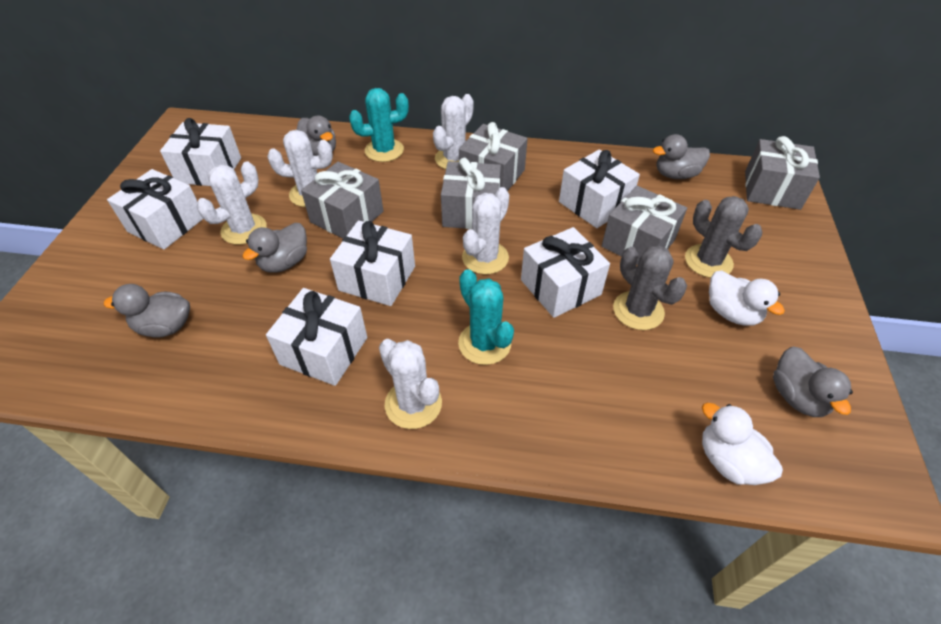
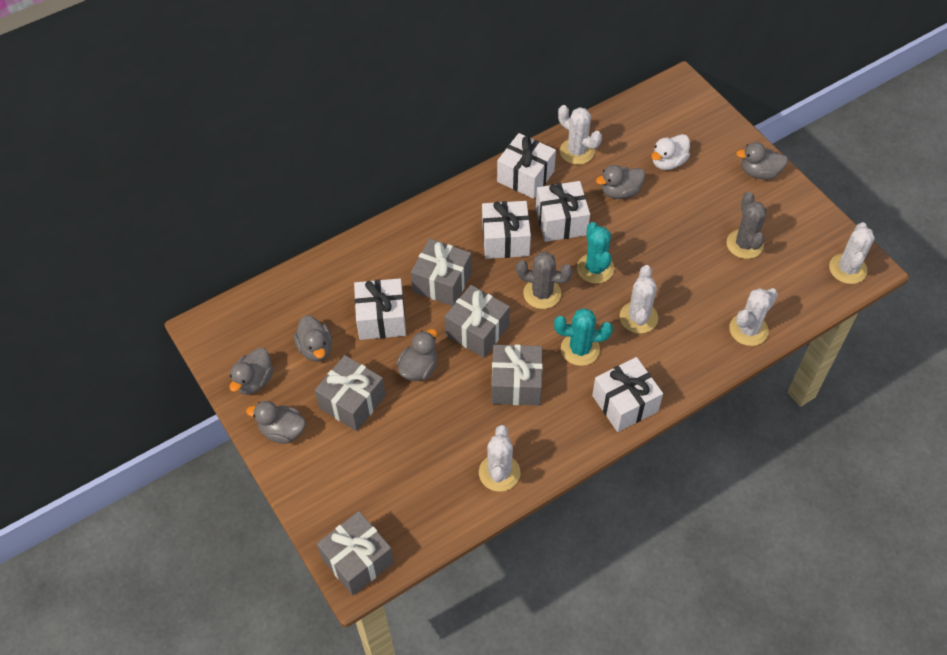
grey duck: 5 -> 6
white duck: 2 -> 1
white gift: 6 -> 5

